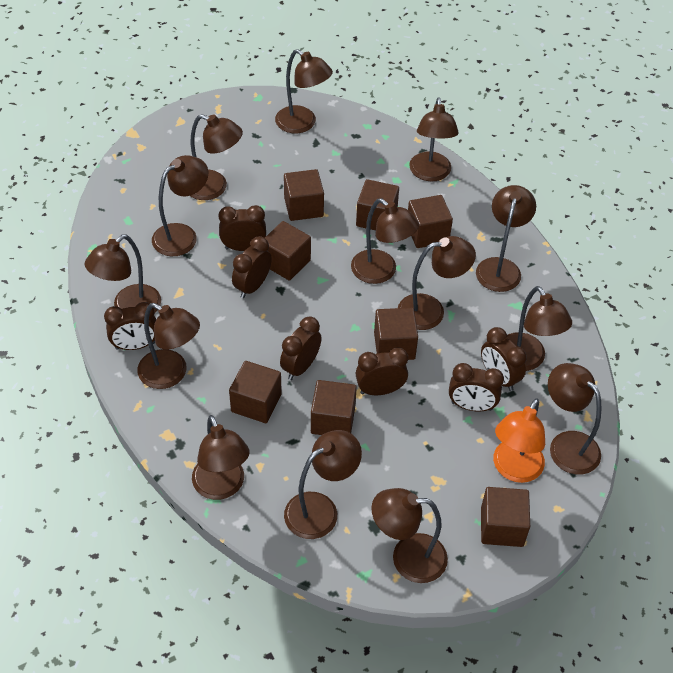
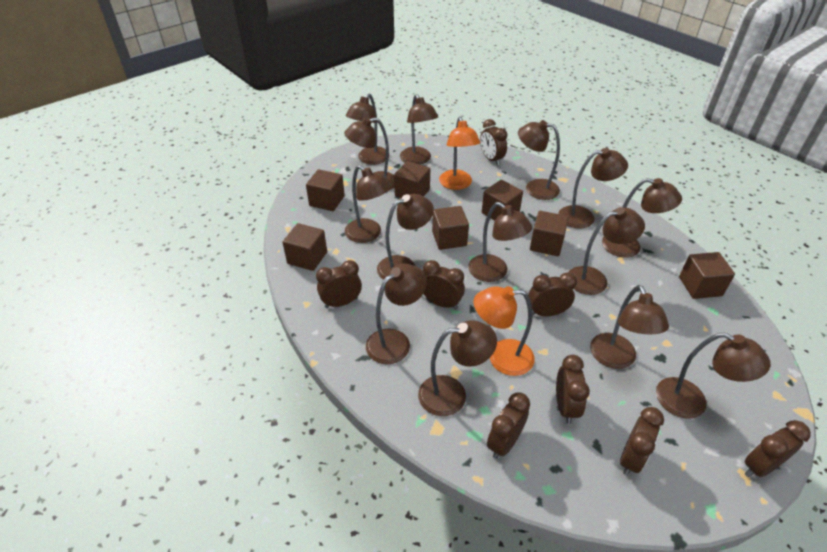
brown clock: 7 -> 8
brown cube: 8 -> 7
orange lamp: 1 -> 2

